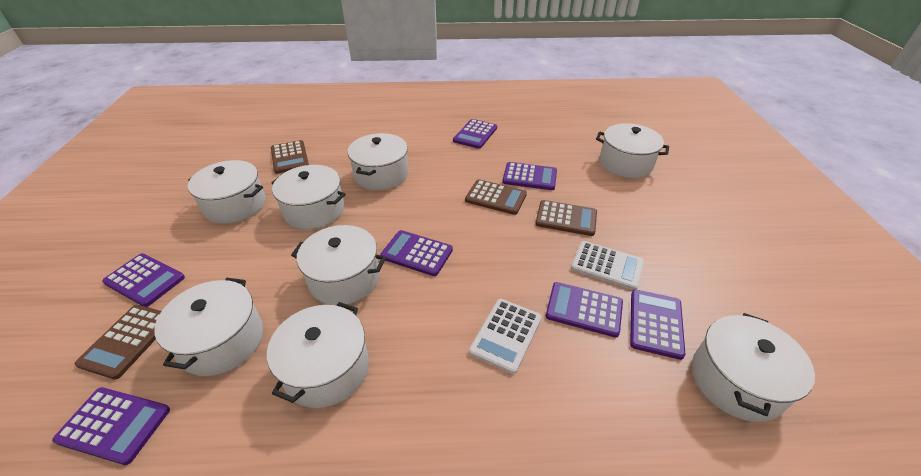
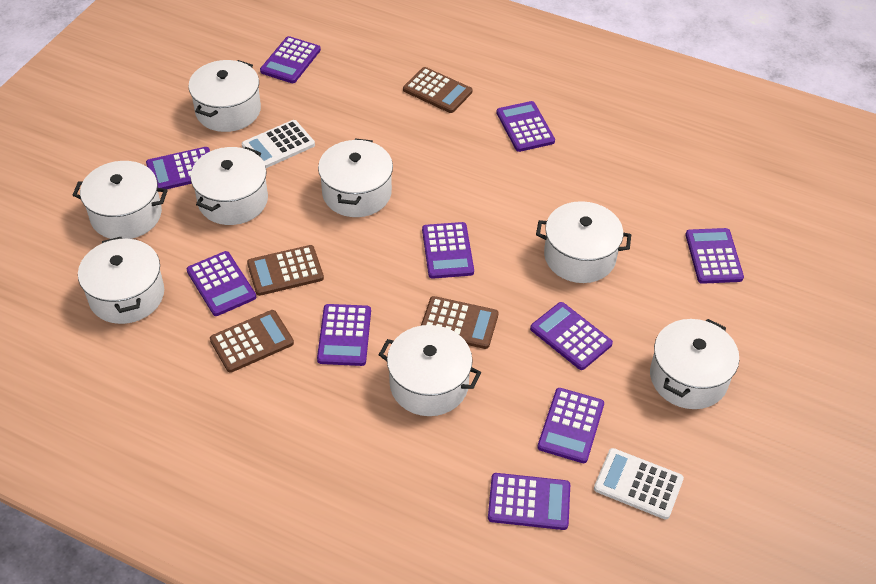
purple calculator: 7 -> 10

